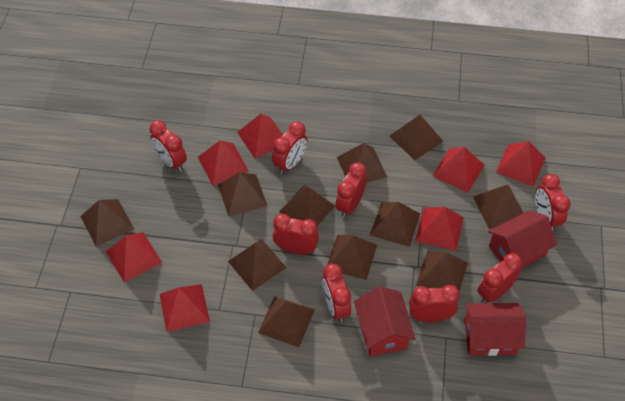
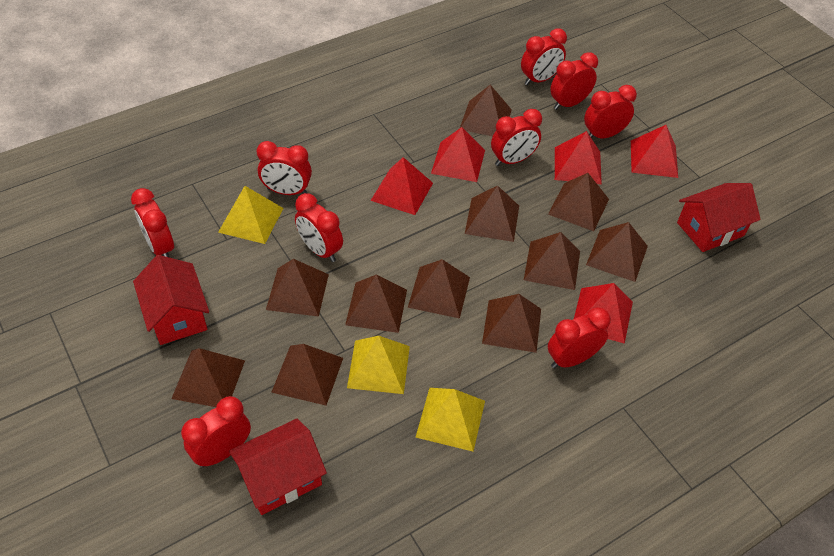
red clock: 8 -> 9
red pyramid: 7 -> 5
yellow pyramid: 0 -> 3

